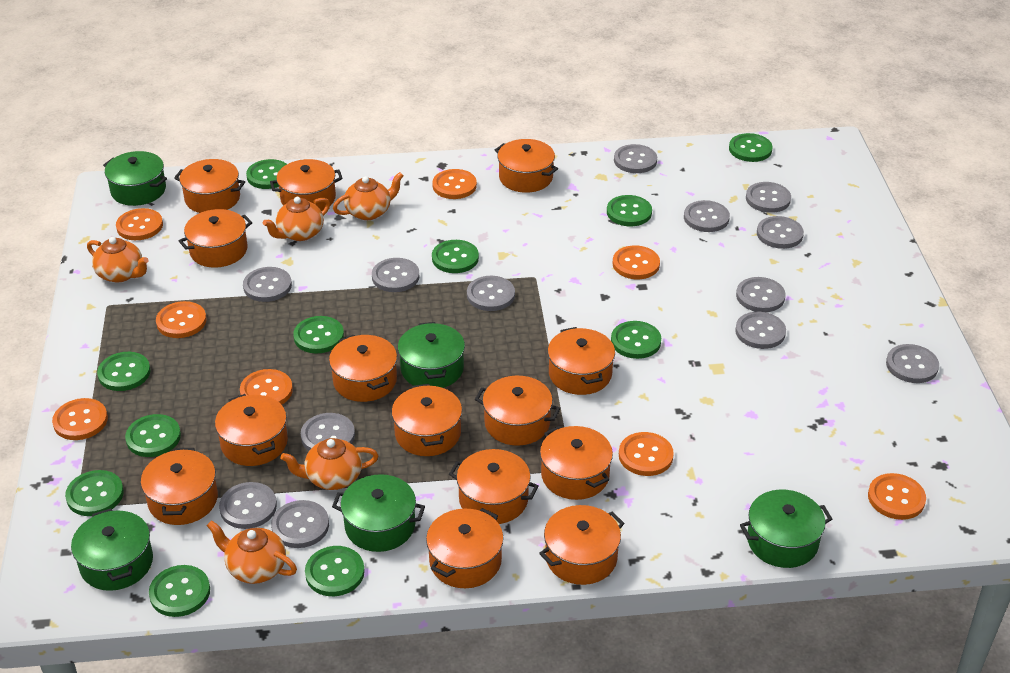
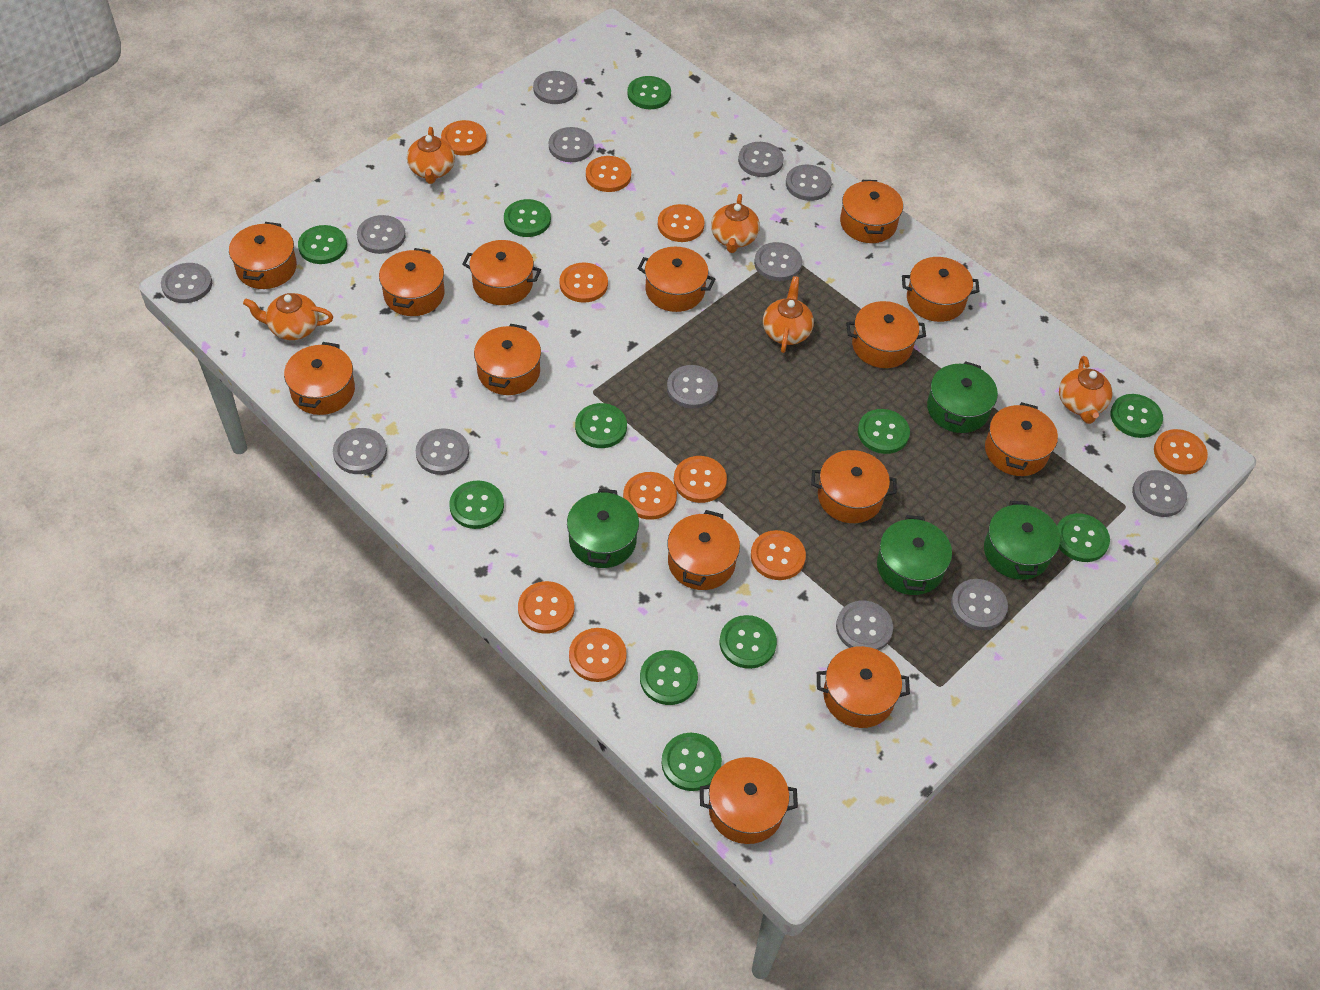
green pot: 5 -> 4
orange button: 8 -> 10

